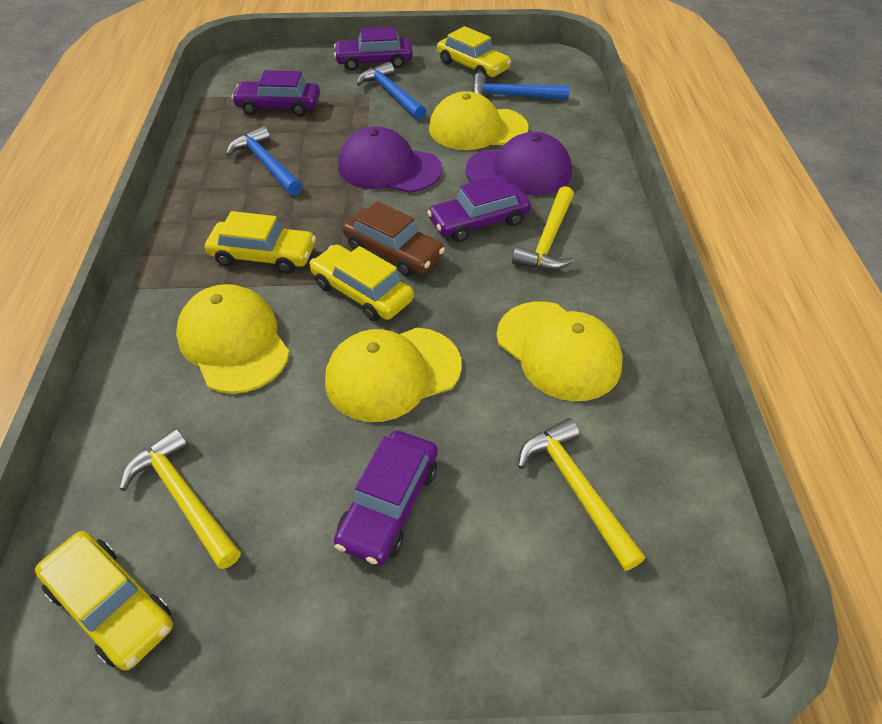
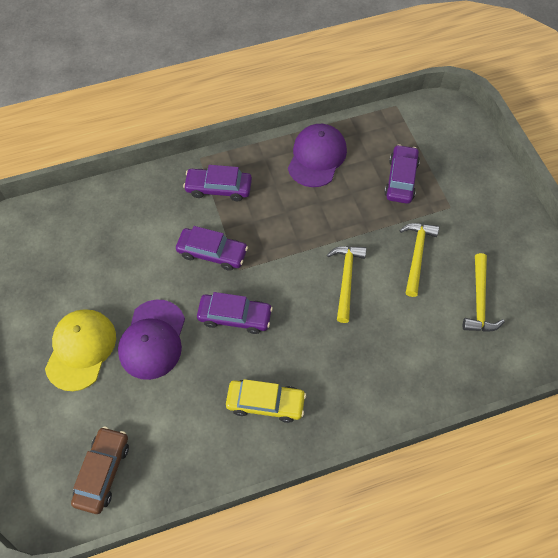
blue hammer: 3 -> 0
yellow cap: 4 -> 1
yellow car: 4 -> 1

